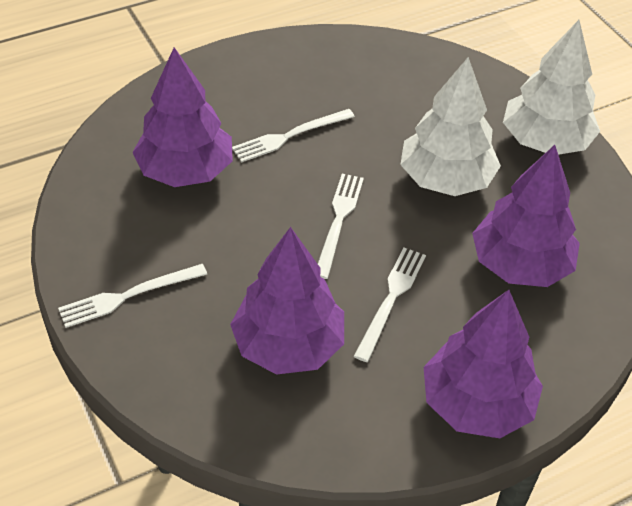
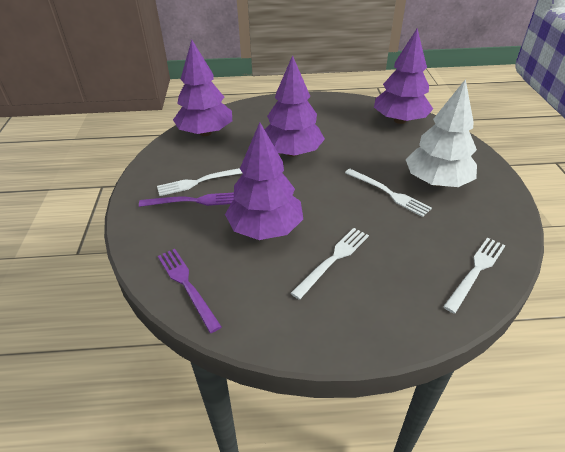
purple fork: 0 -> 2
white tree: 2 -> 1

